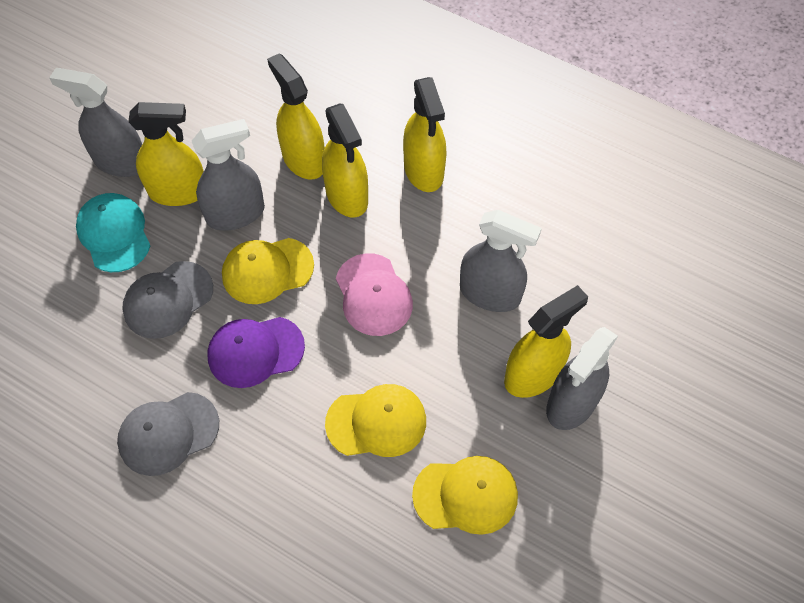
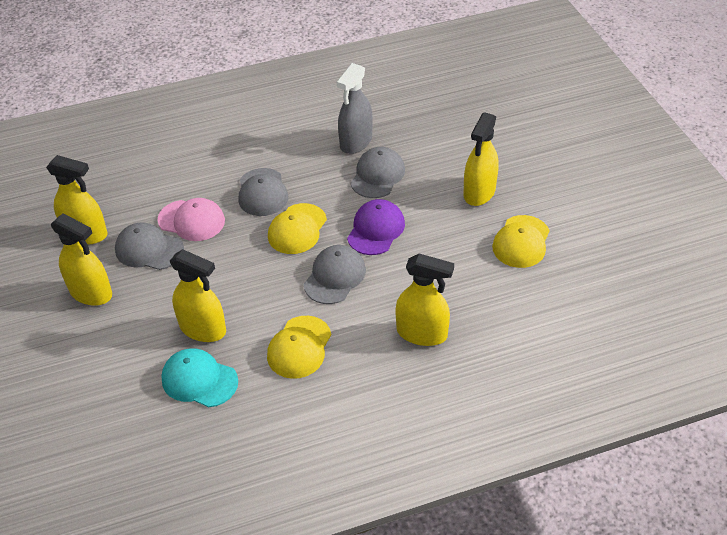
grey cap: 2 -> 4
grey spray bottle: 4 -> 1

